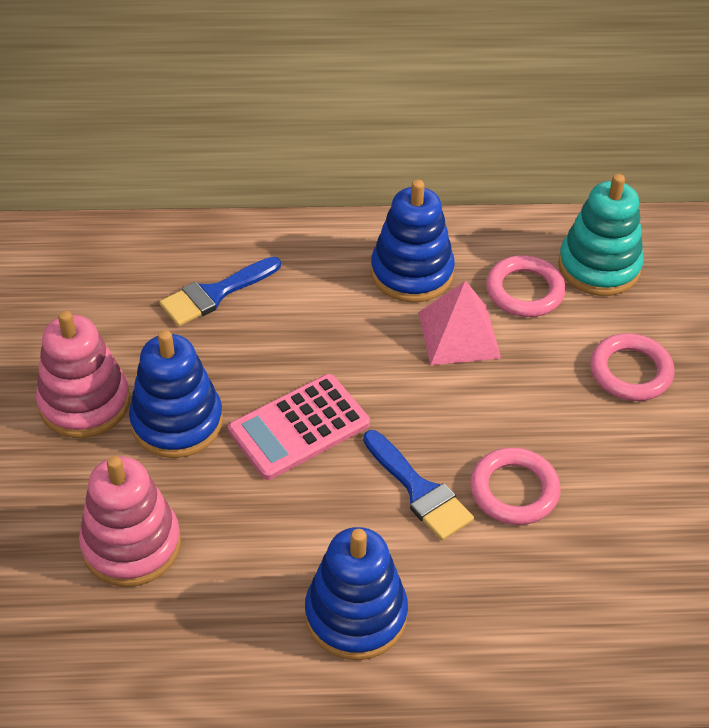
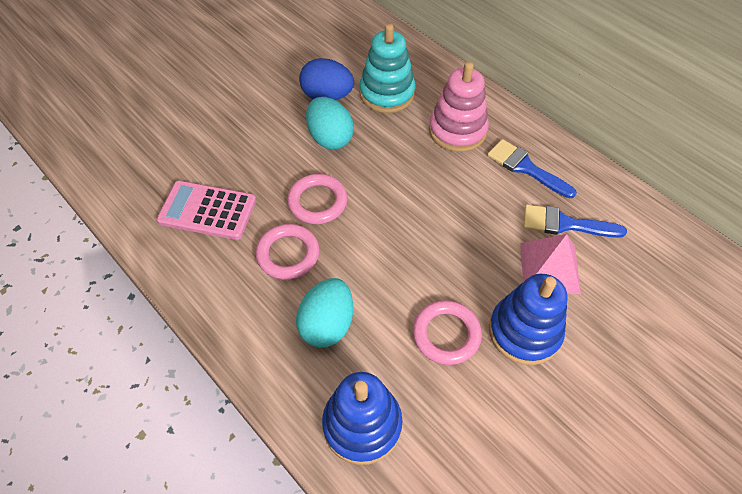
blue egg: 0 -> 1
blue stacking toy: 3 -> 2
pink stacking toy: 2 -> 1
turquoise egg: 0 -> 2

